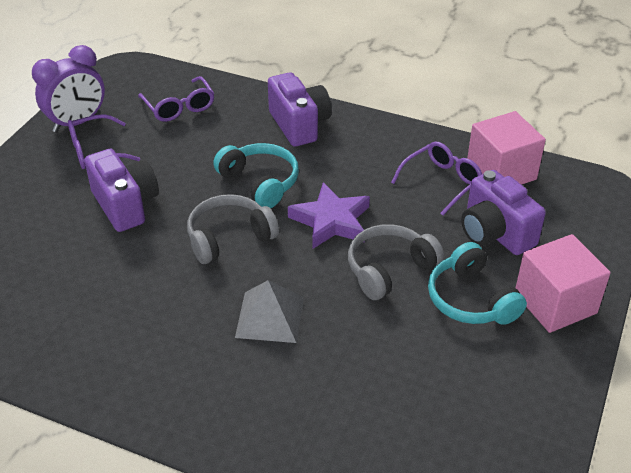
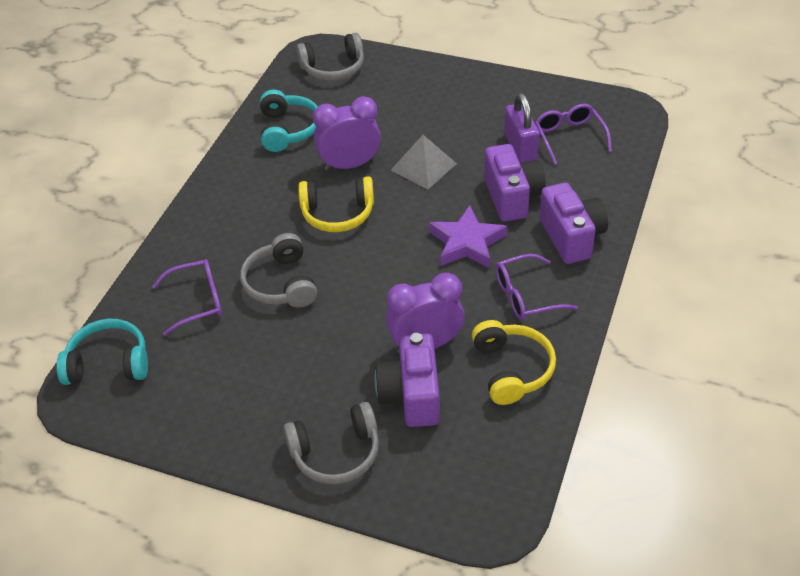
grey headphones: 2 -> 3
pink cube: 2 -> 0
purple clock: 1 -> 2
purple padlock: 0 -> 1
yellow headphones: 0 -> 2

